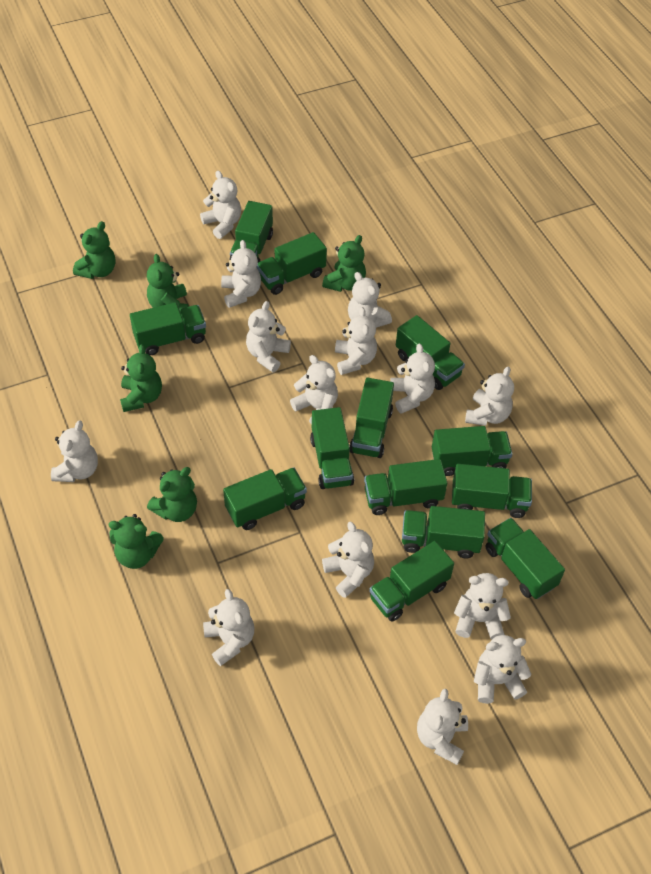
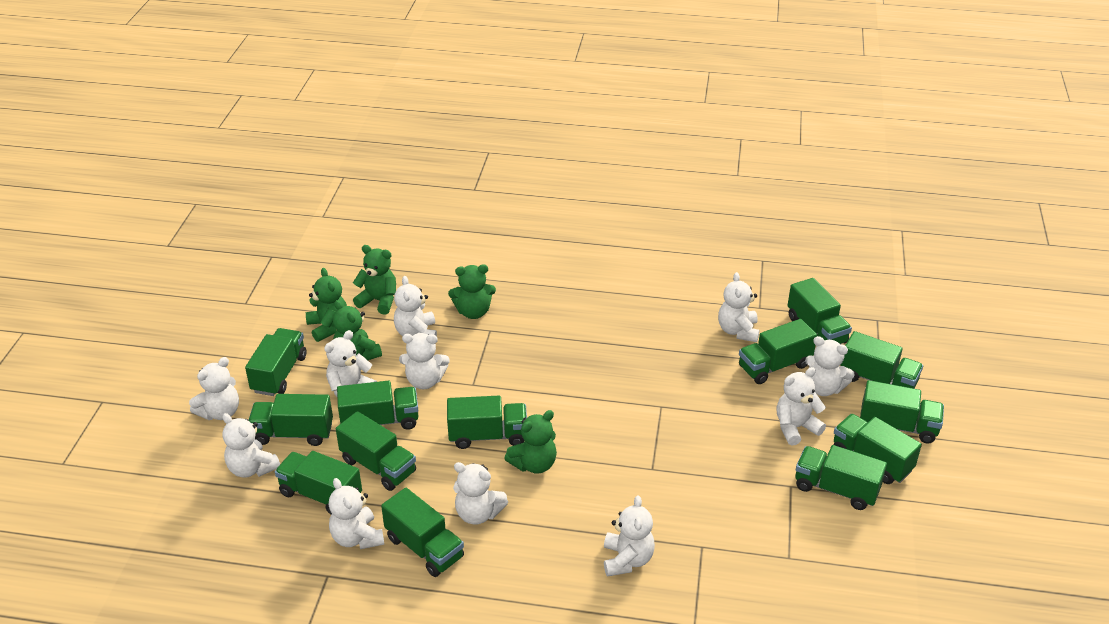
green teddy bear: 6 -> 5
white teddy bear: 14 -> 11

